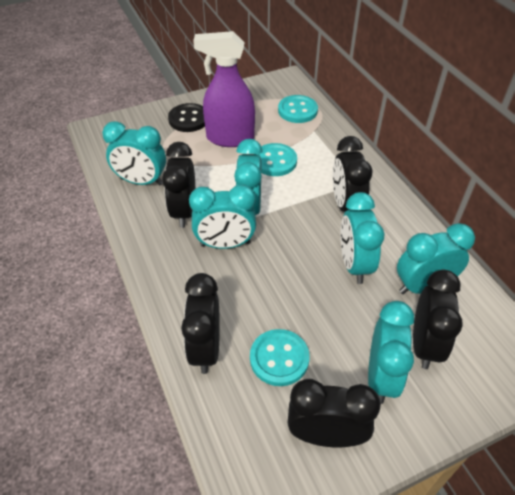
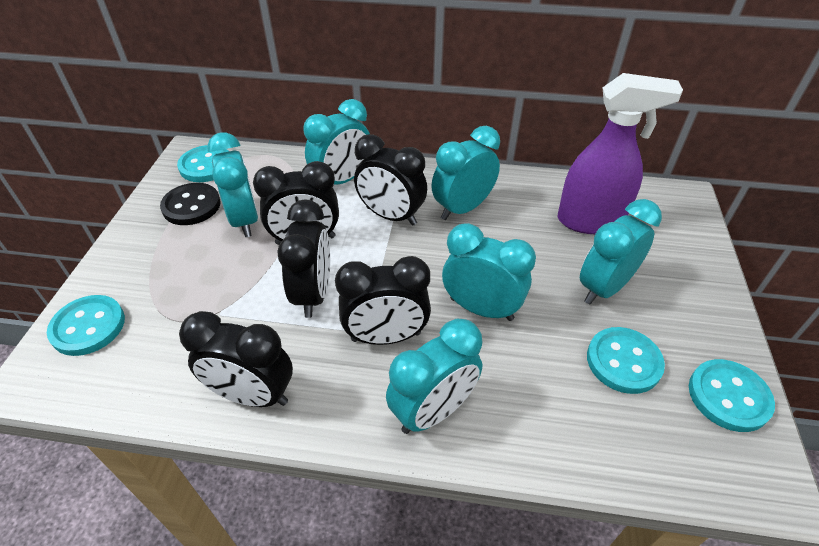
turquoise button: 3 -> 4

